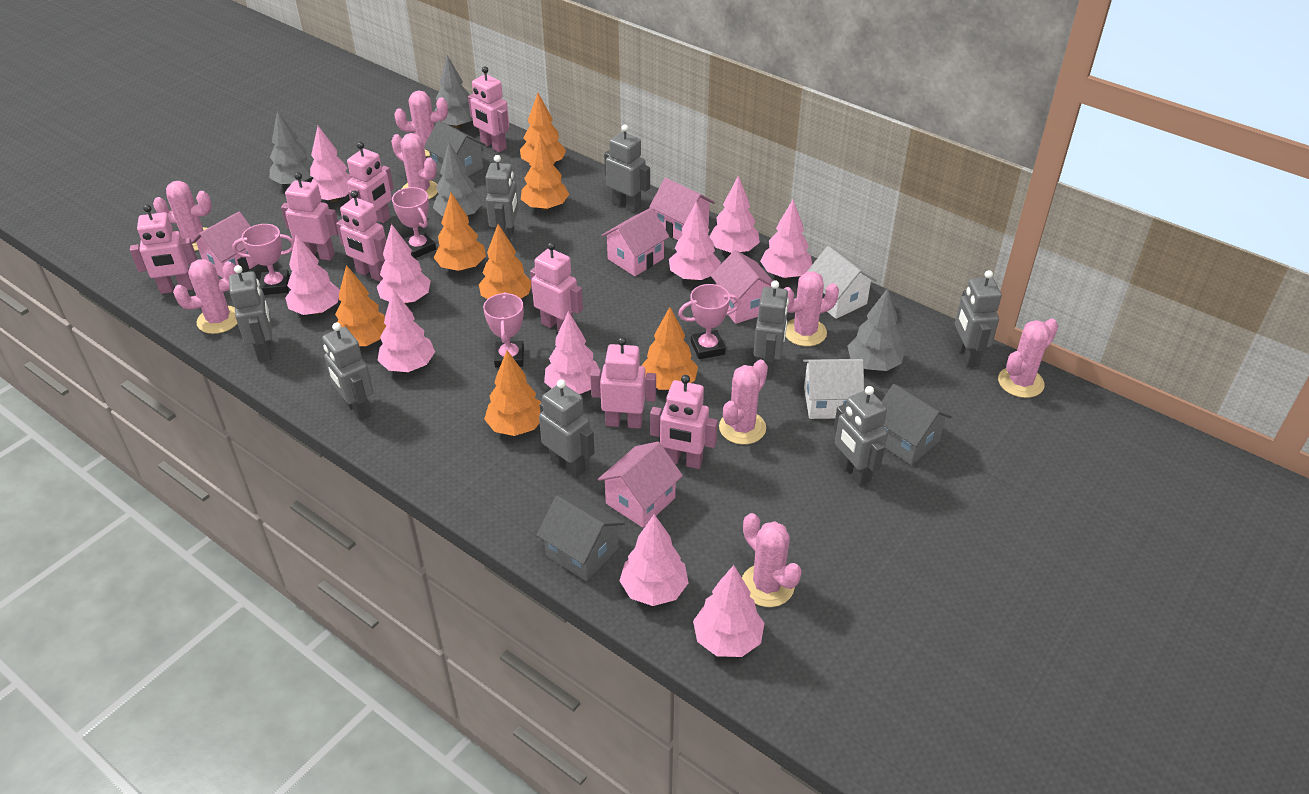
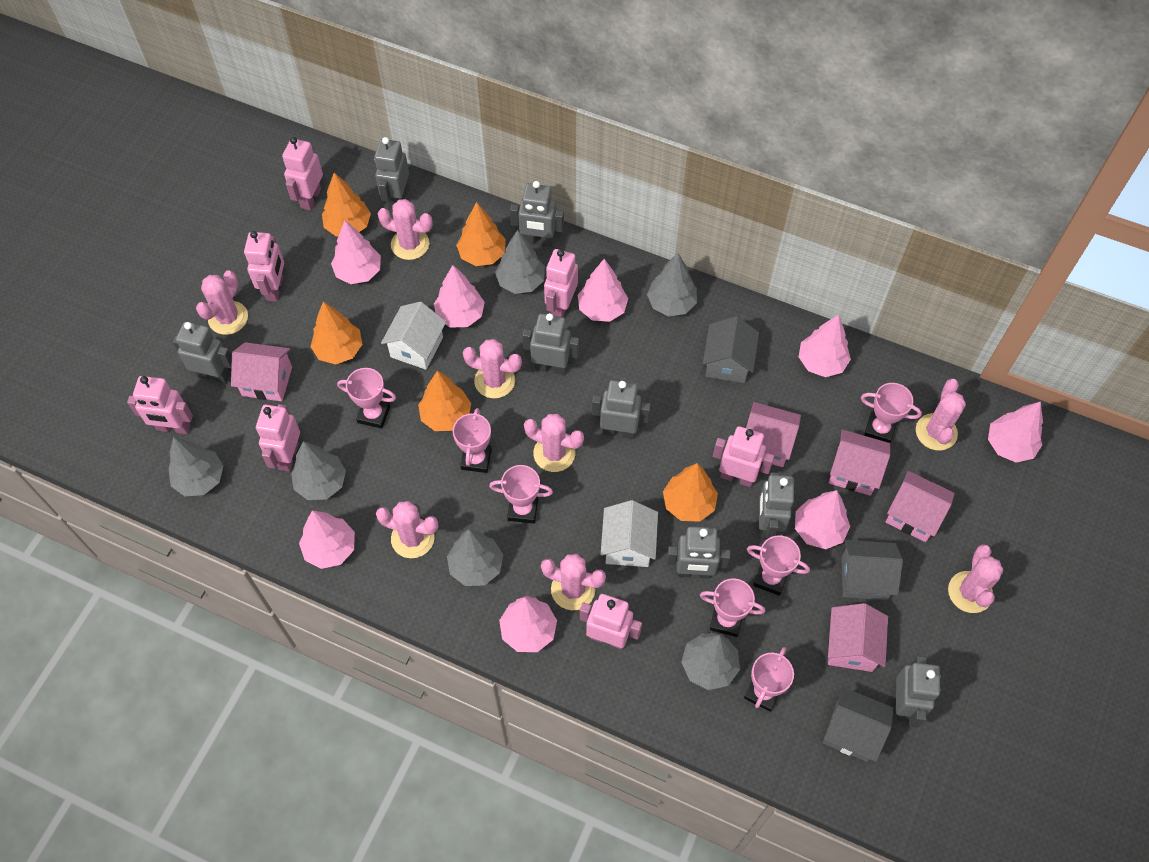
grey tree: 4 -> 6
orange tree: 7 -> 5
pink robot: 8 -> 7
pink tree: 10 -> 8
pink trophy: 4 -> 7

